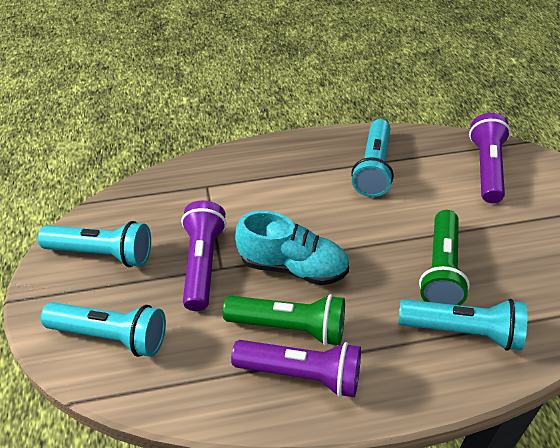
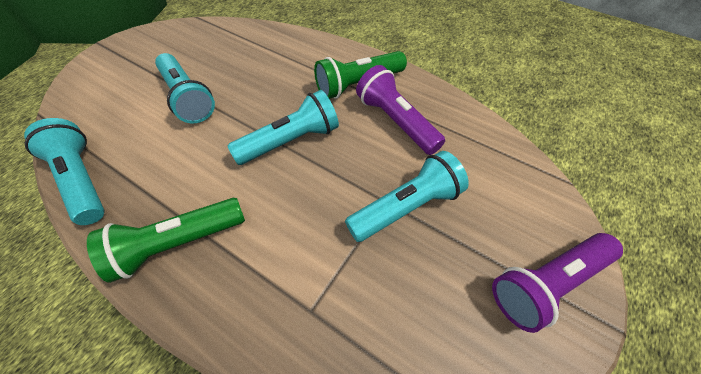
purple flashlight: 3 -> 2
turquoise shoe: 1 -> 0

